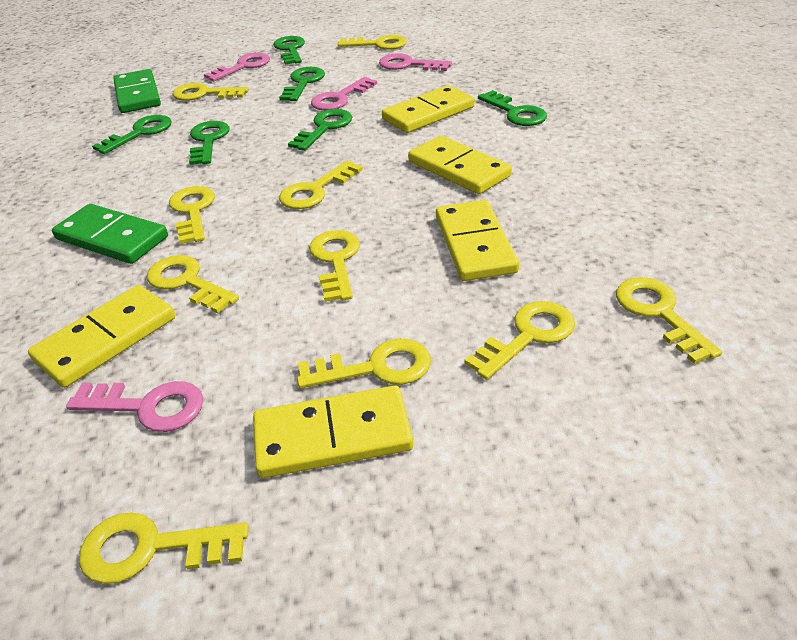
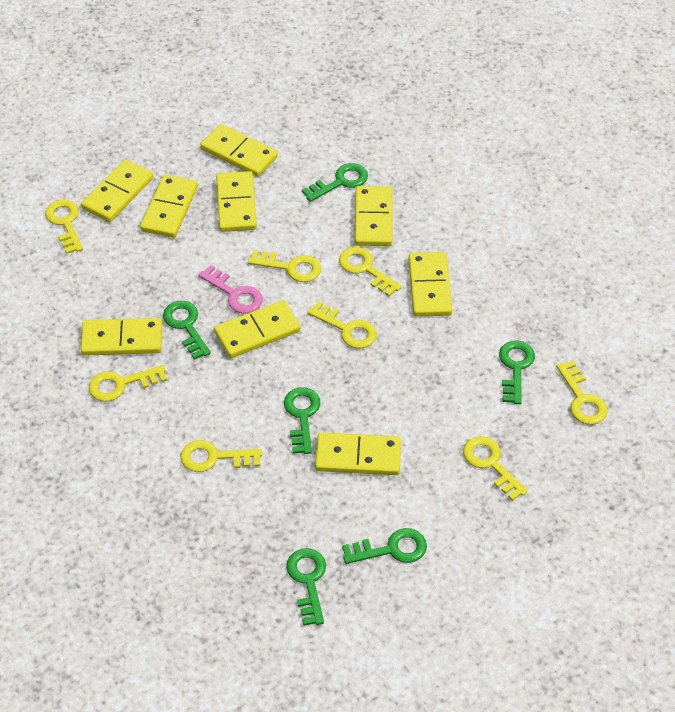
green domino: 2 -> 0
pink key: 4 -> 1
yellow domino: 5 -> 9
yellow key: 10 -> 8

